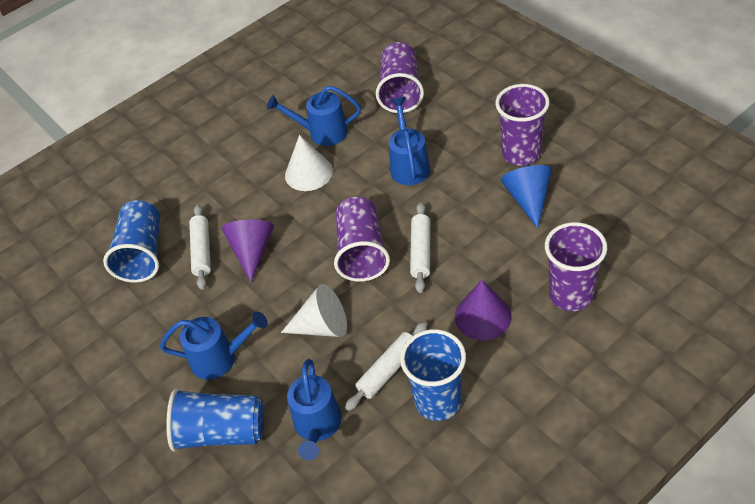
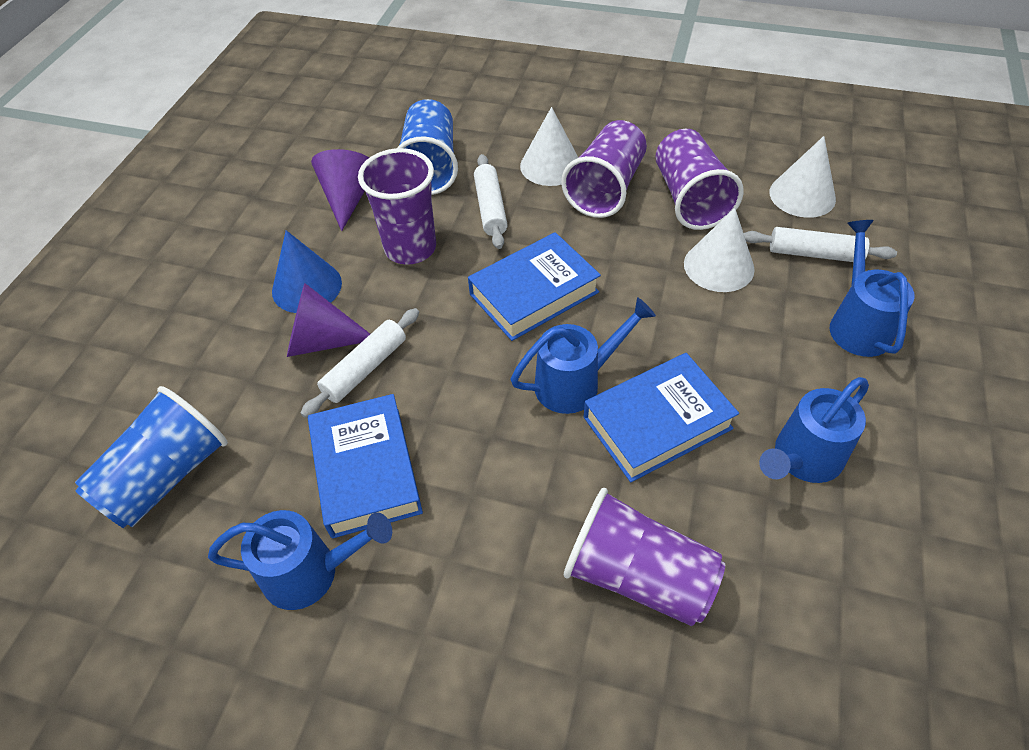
blue book: 0 -> 3
blue cup: 3 -> 2
white cone: 2 -> 3

